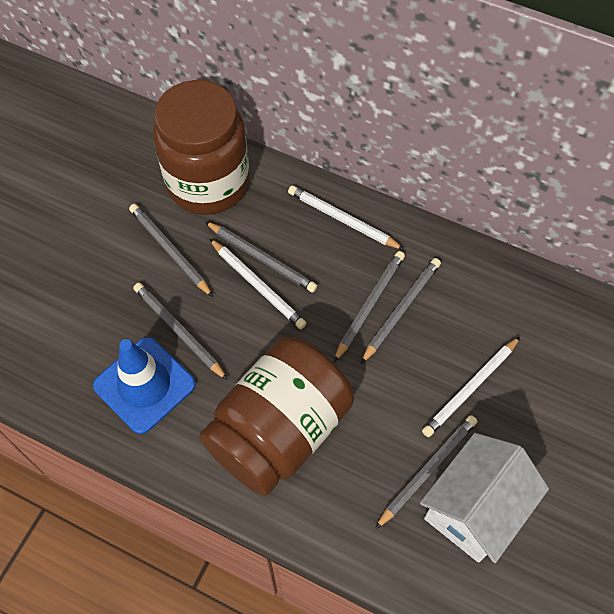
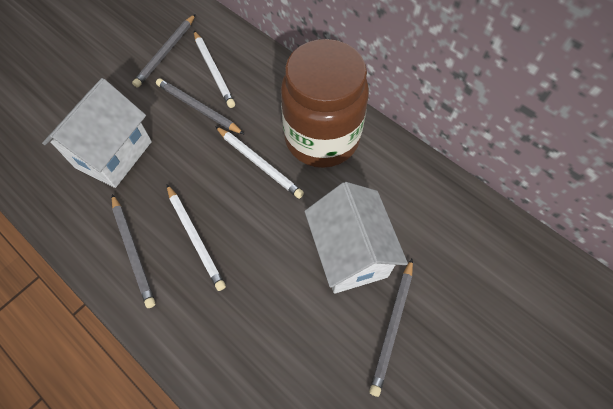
blue traffic cone: 1 -> 0
brown jar: 2 -> 1
grey pencil: 6 -> 4
white house: 1 -> 2

